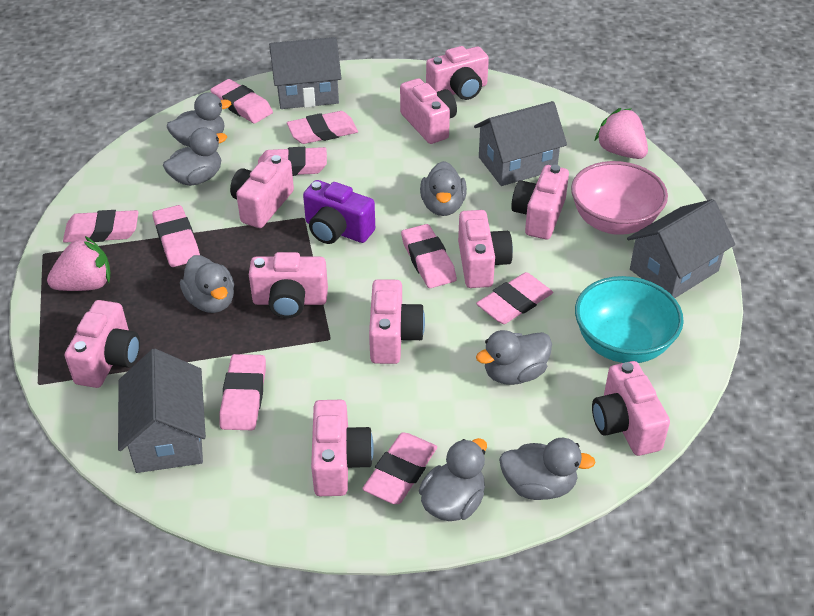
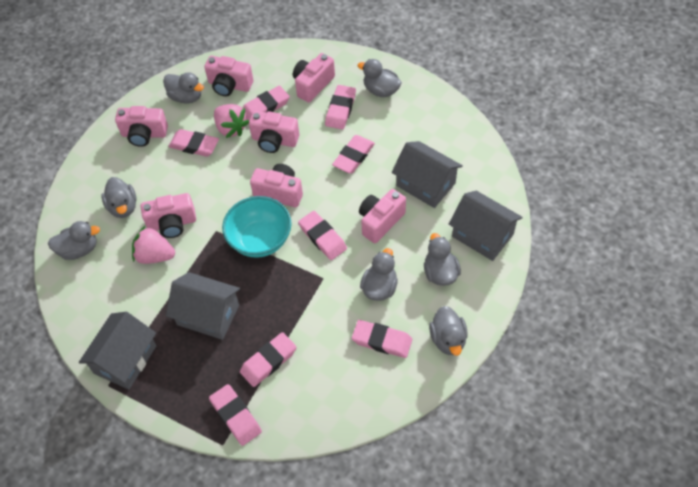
pink bowl: 1 -> 0
pink camera: 10 -> 7
pink eraser: 9 -> 8
purple camera: 1 -> 0

